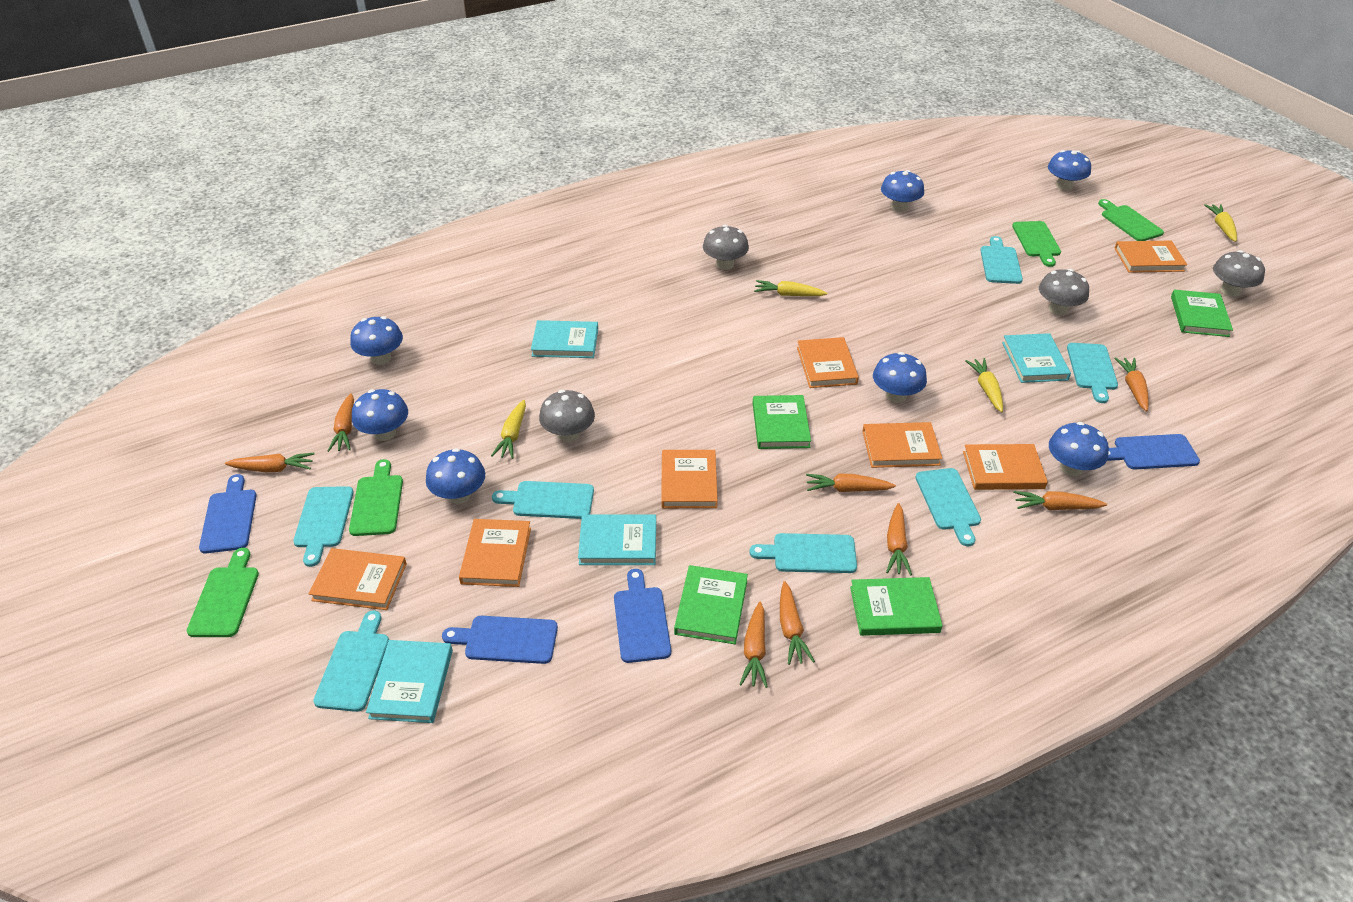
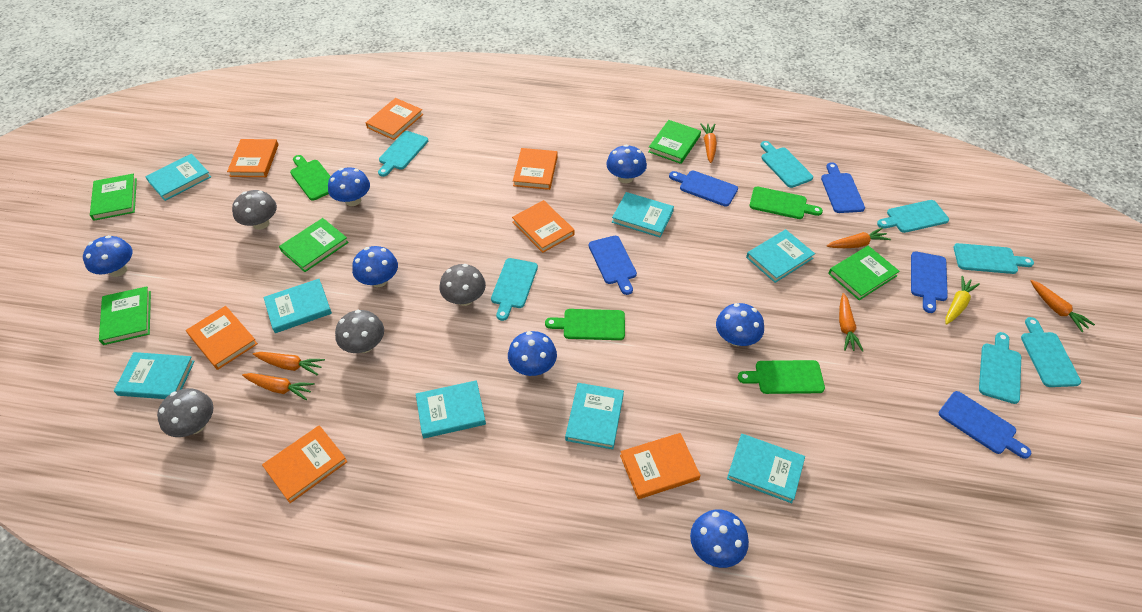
blue cutting board: 4 -> 5
green book: 4 -> 5
orange carrot: 8 -> 6
turquoise book: 4 -> 8
yellow carrot: 4 -> 1

